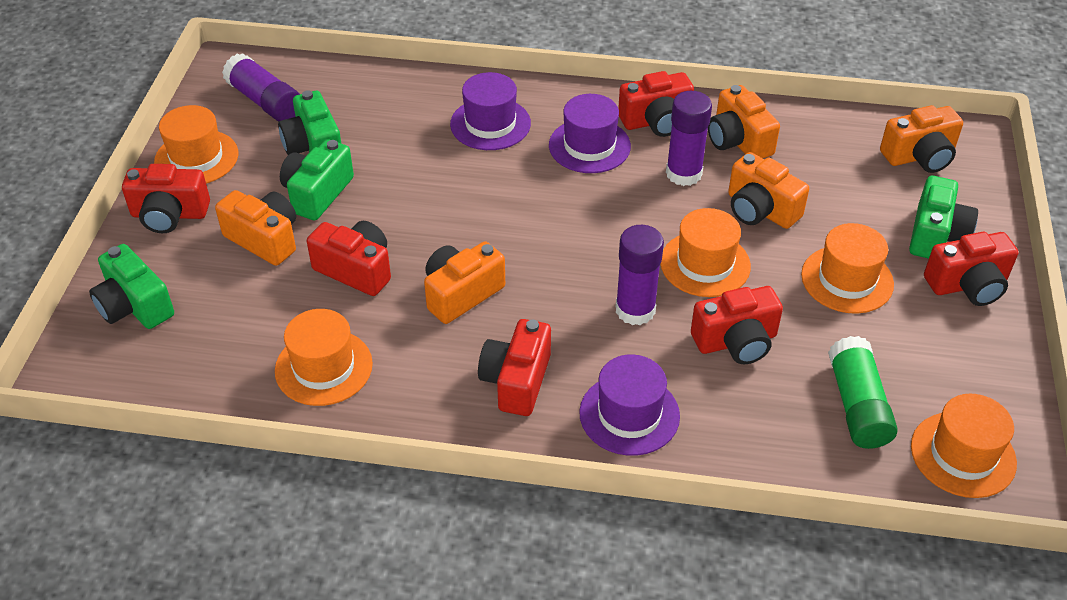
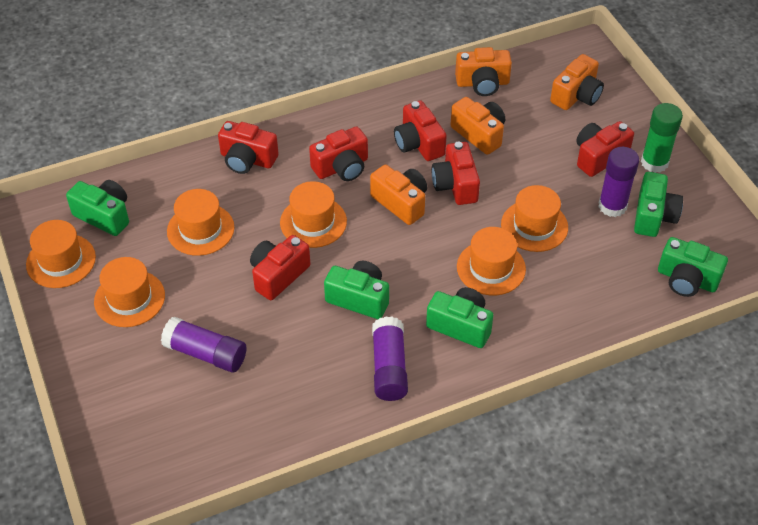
green camera: 4 -> 5
orange camera: 5 -> 4
orange hat: 5 -> 6
purple hat: 3 -> 0

